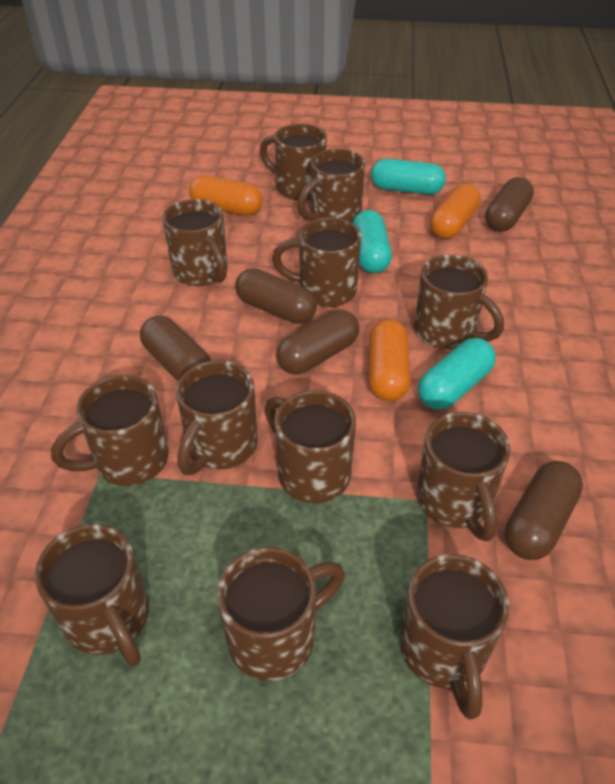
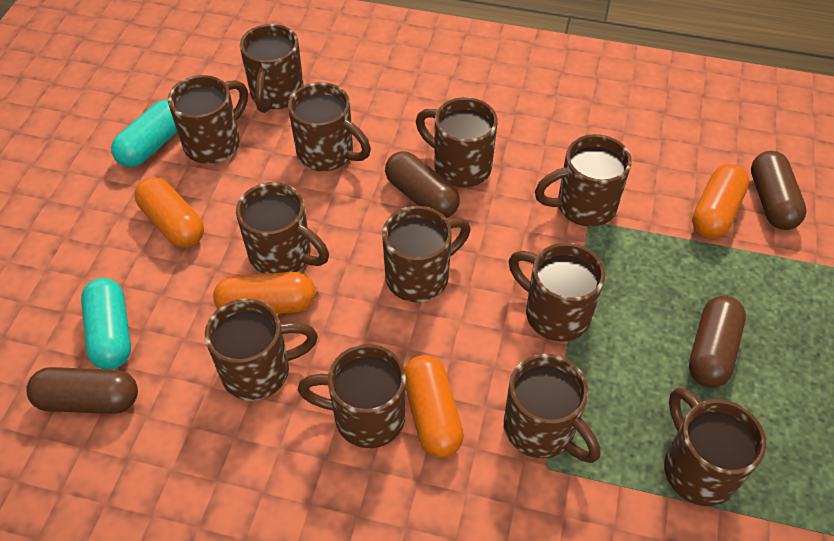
brown capsule: 5 -> 4
orange capsule: 3 -> 4
turquoise capsule: 3 -> 2

